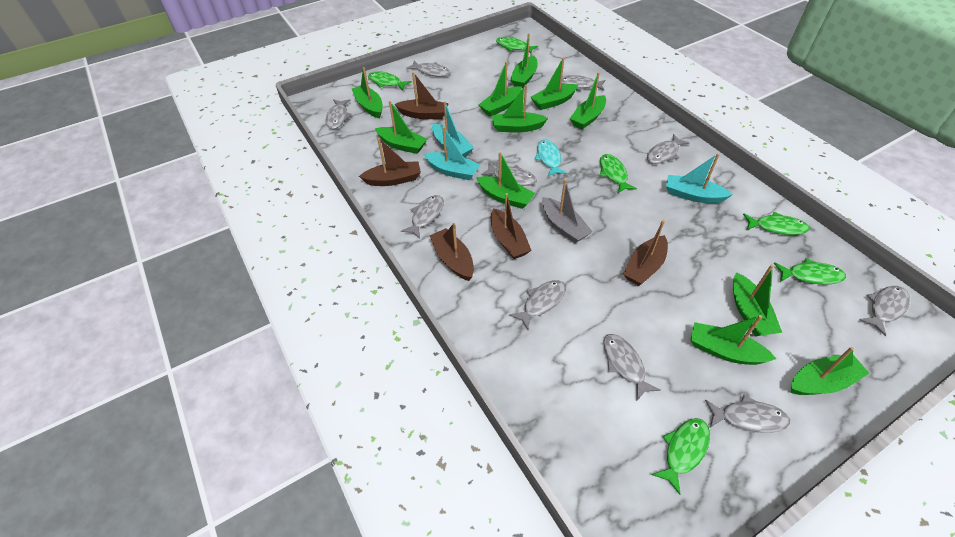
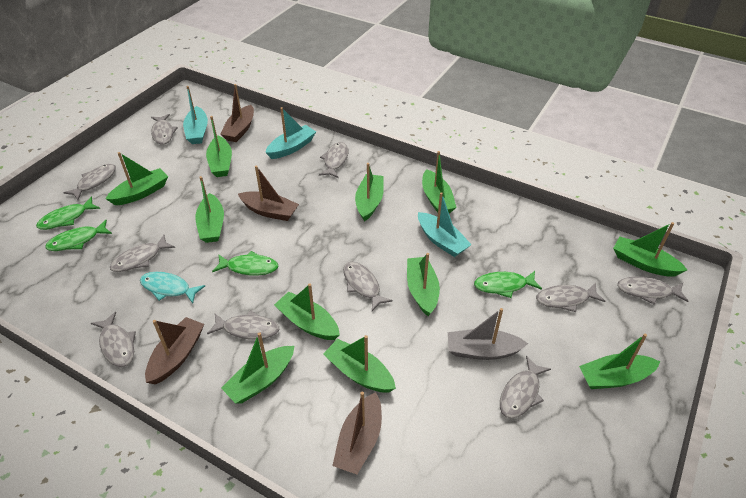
brown boat: 5 -> 4
green fish: 6 -> 4

